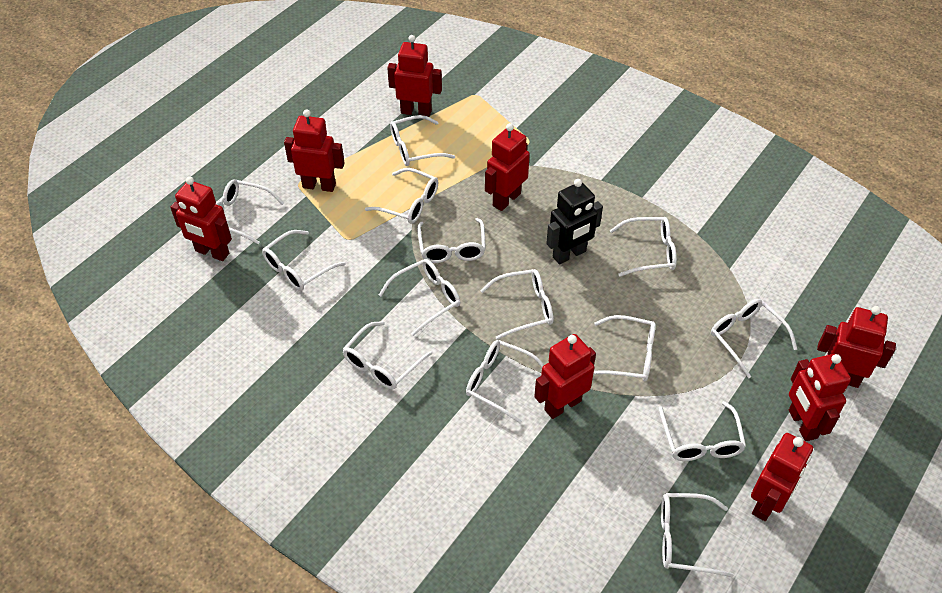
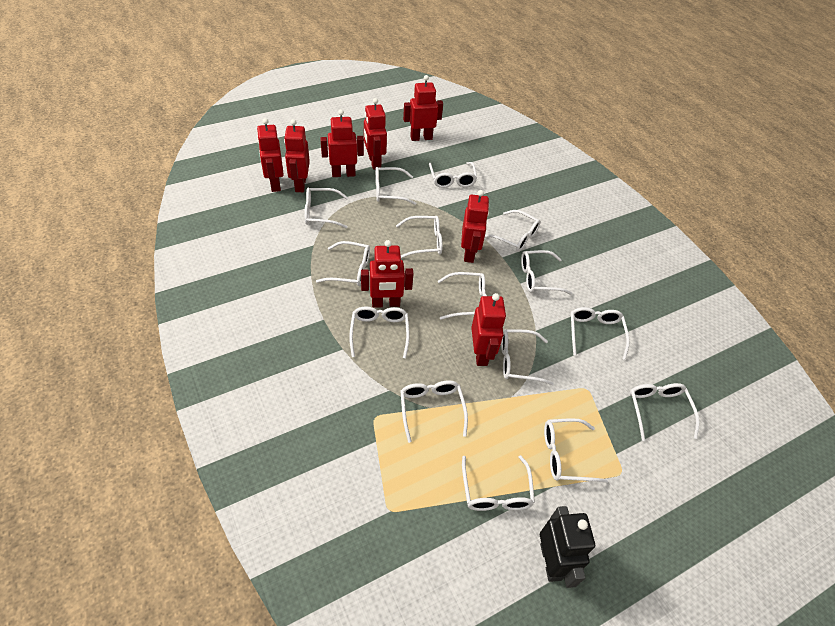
white glasses: 14 -> 15

